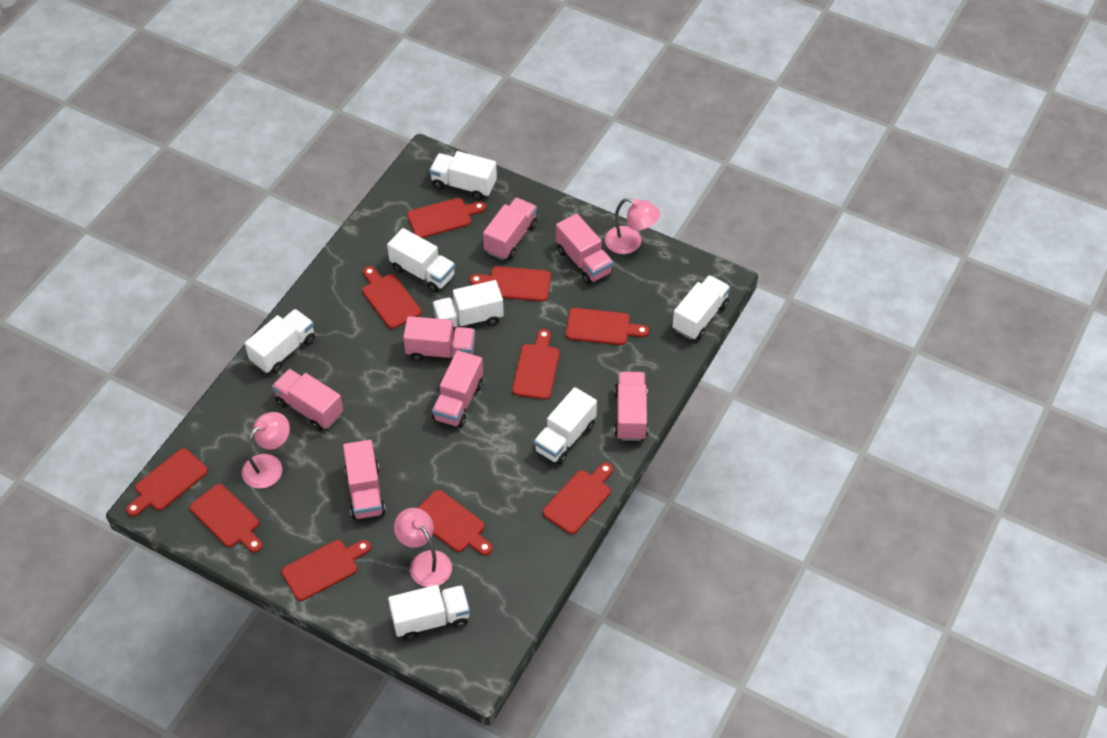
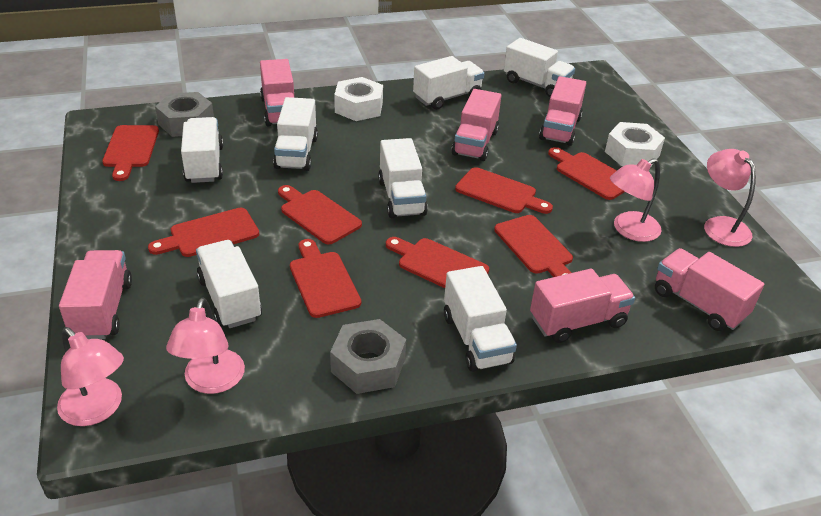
grey nut: 0 -> 2
pink lamp: 3 -> 4
pink truck: 7 -> 6
red cutting board: 10 -> 8
white nut: 0 -> 2

